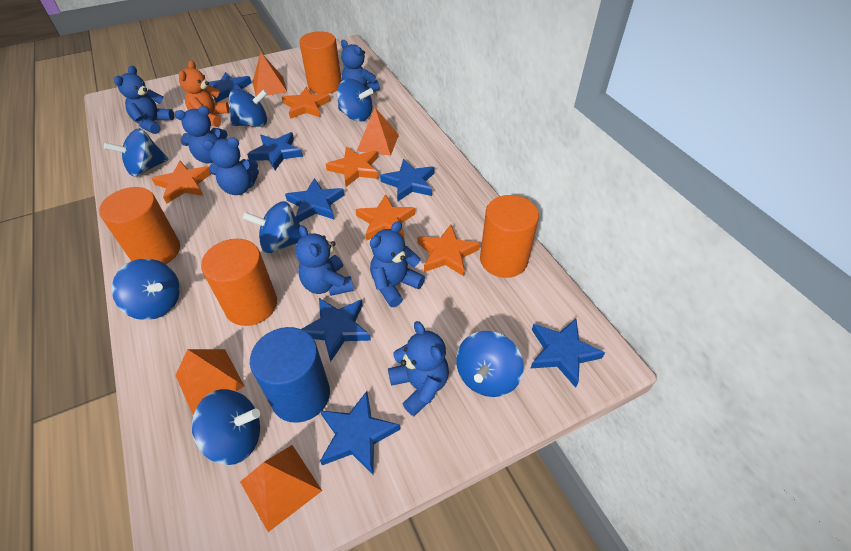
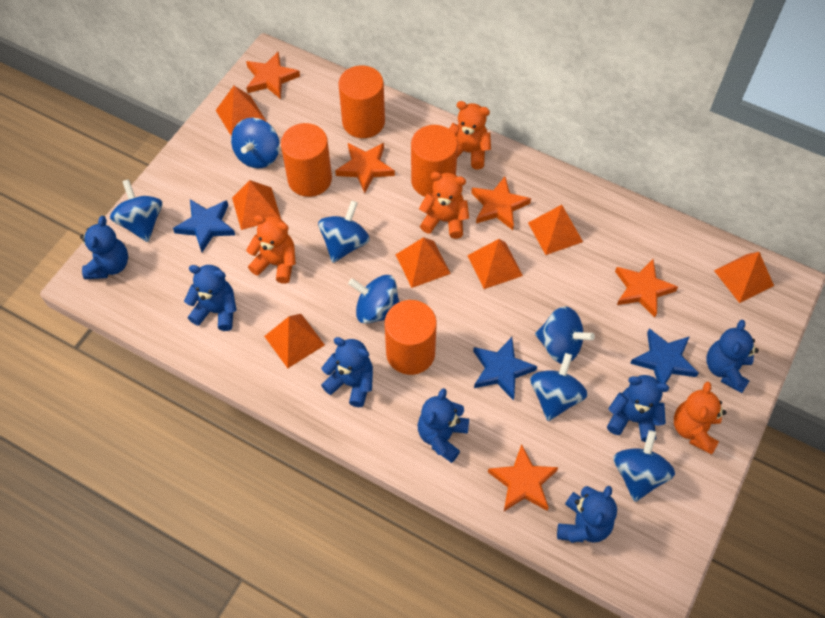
blue cylinder: 1 -> 0
blue star: 7 -> 3
orange pyramid: 4 -> 7
orange teddy bear: 1 -> 4

